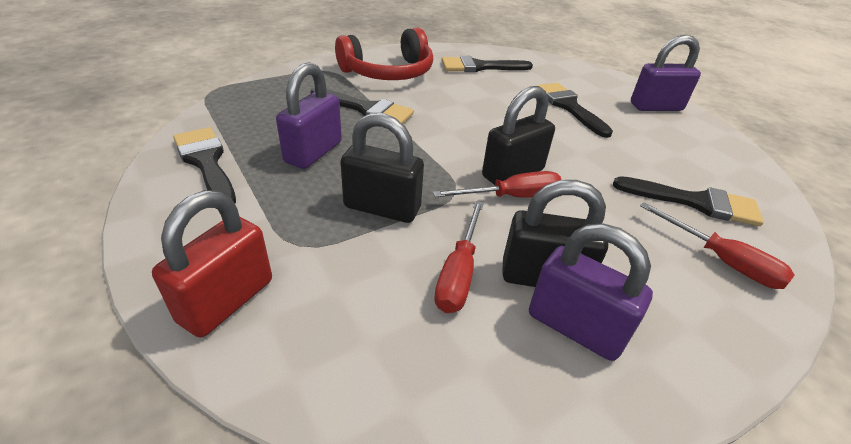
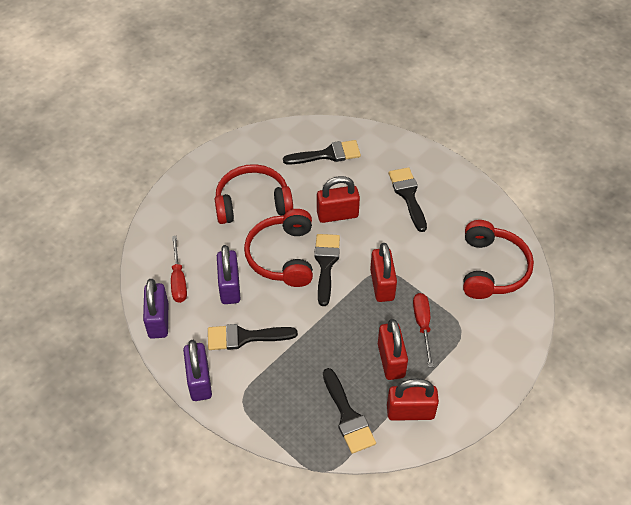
black padlock: 3 -> 0
red headphones: 1 -> 3
red padlock: 1 -> 4
red screwdriver: 3 -> 2

